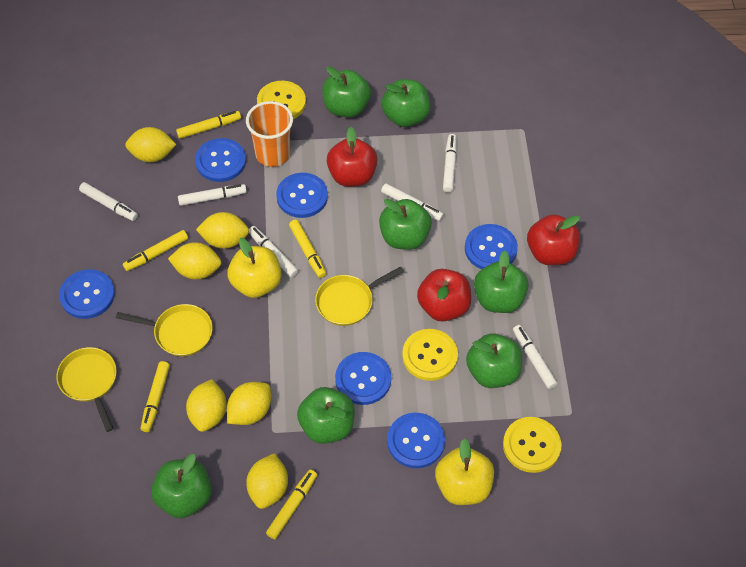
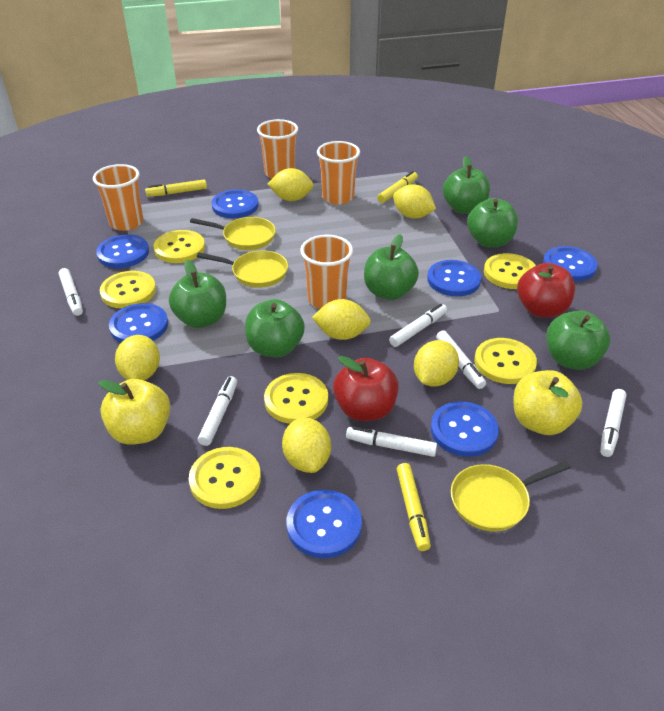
blue button: 6 -> 7
green apple: 7 -> 6
orange cup: 1 -> 4
red apple: 3 -> 2
yellow button: 3 -> 6
yellow marker: 5 -> 3

